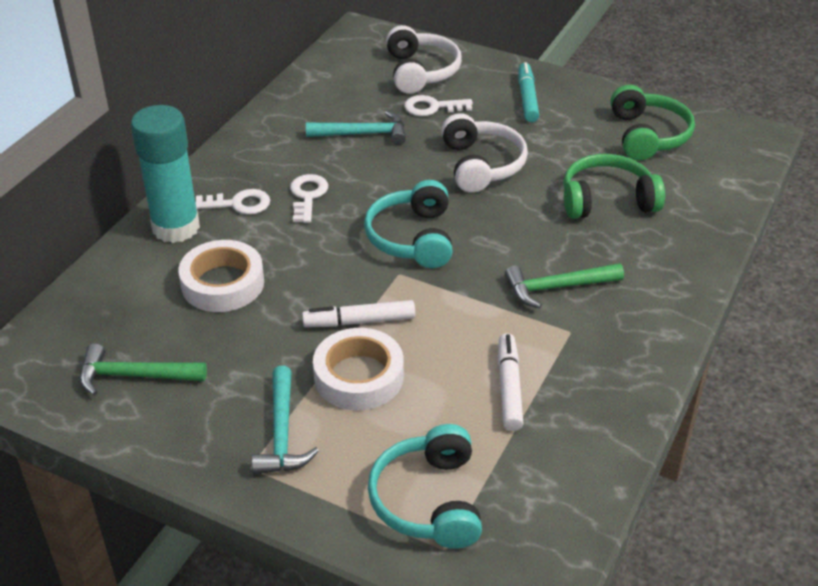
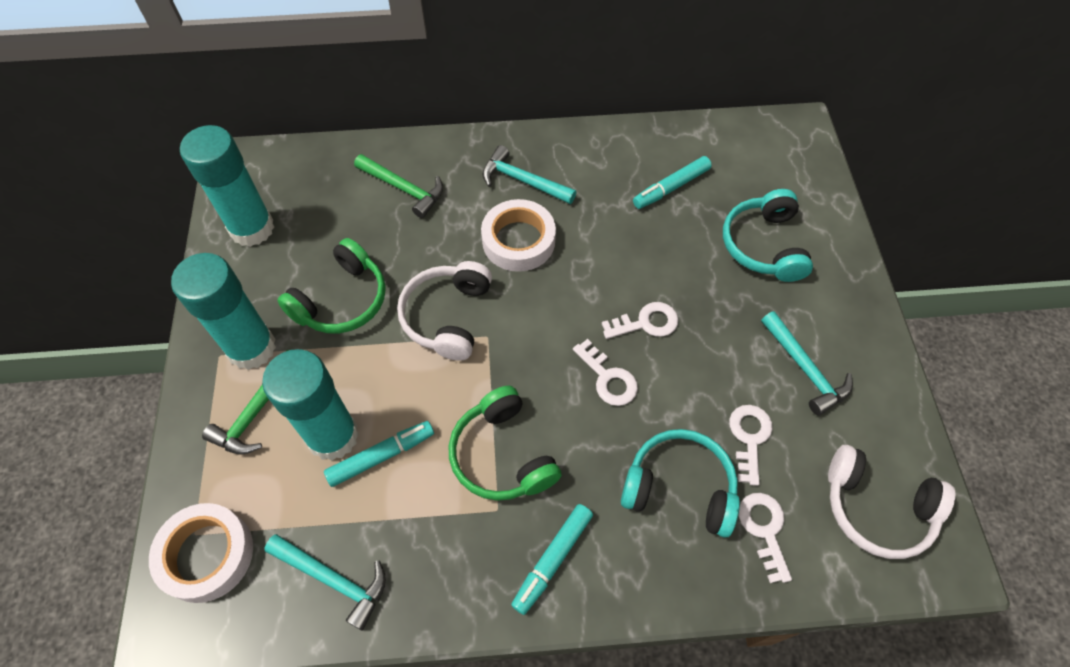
turquoise glue stick: 1 -> 3
turquoise hammer: 2 -> 3
turquoise marker: 1 -> 3
white key: 3 -> 4
white marker: 2 -> 0

